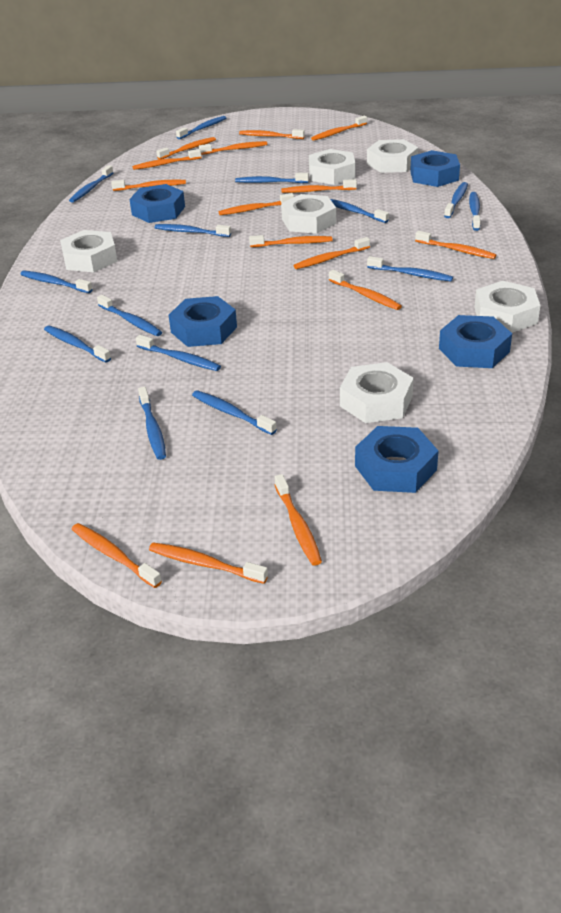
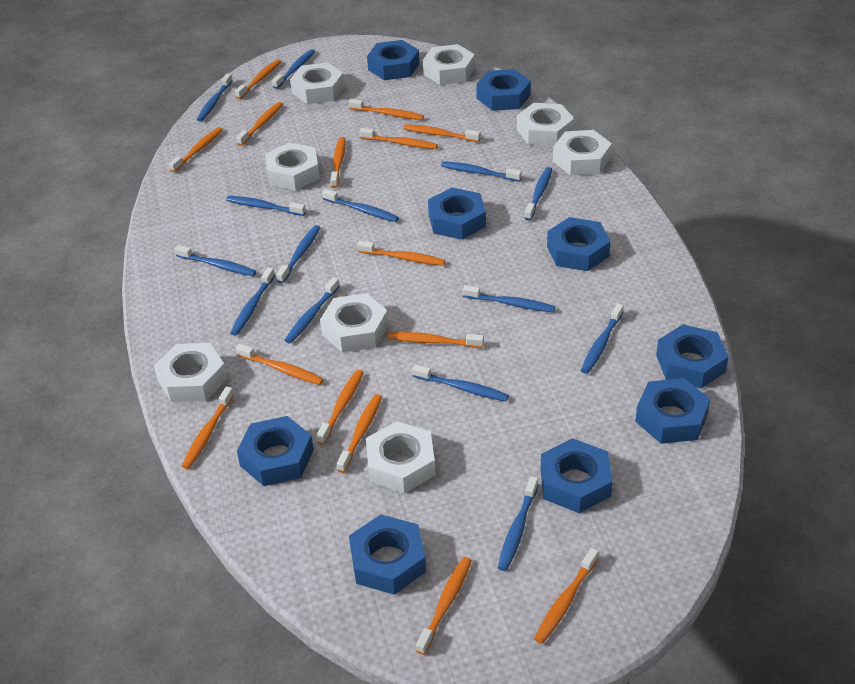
blue nut: 5 -> 9
white nut: 6 -> 8

